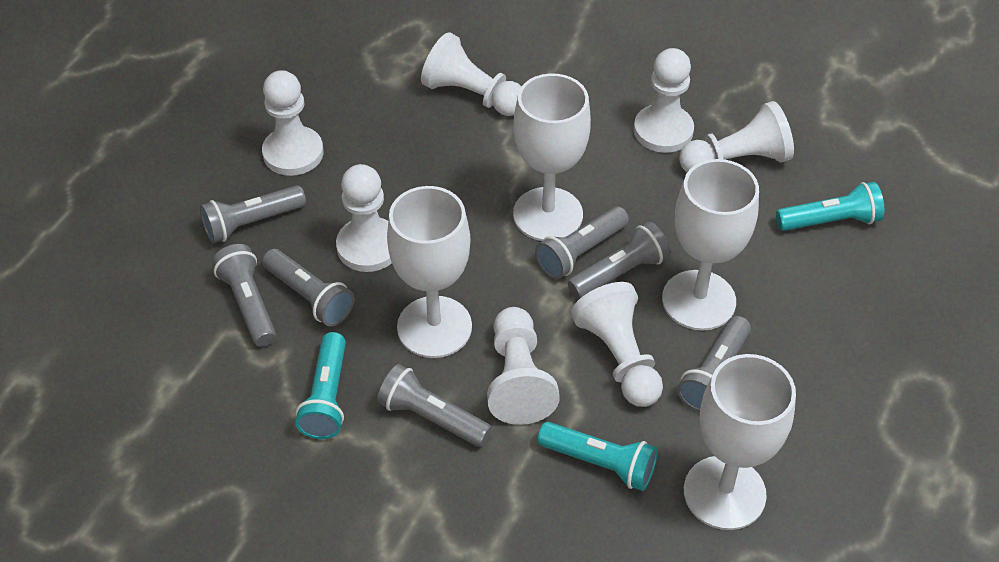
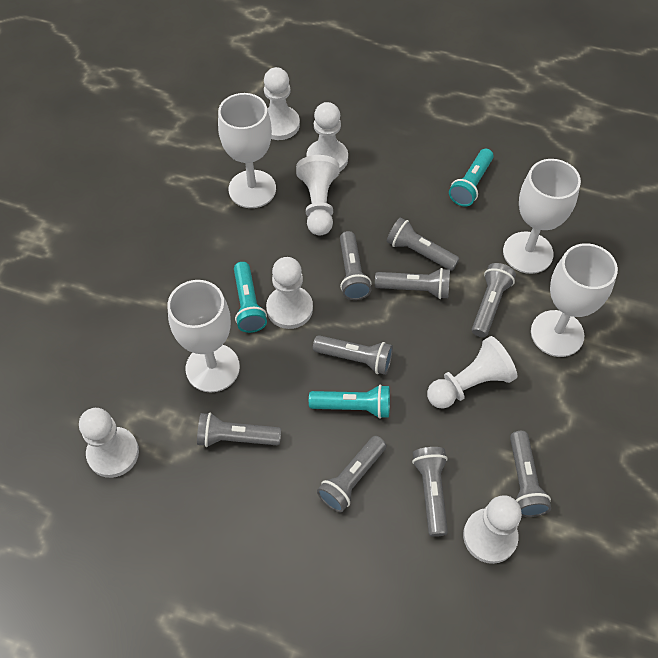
grey flashlight: 7 -> 9

